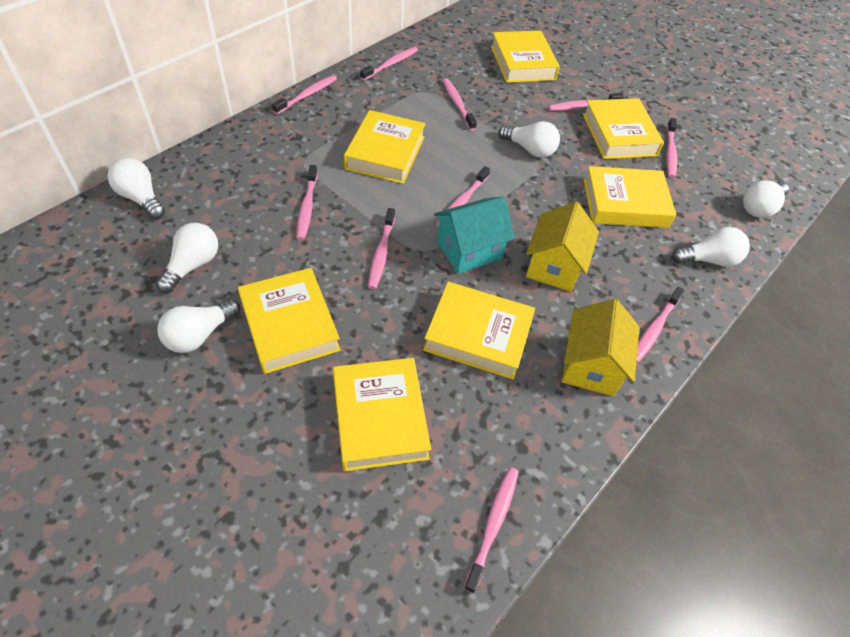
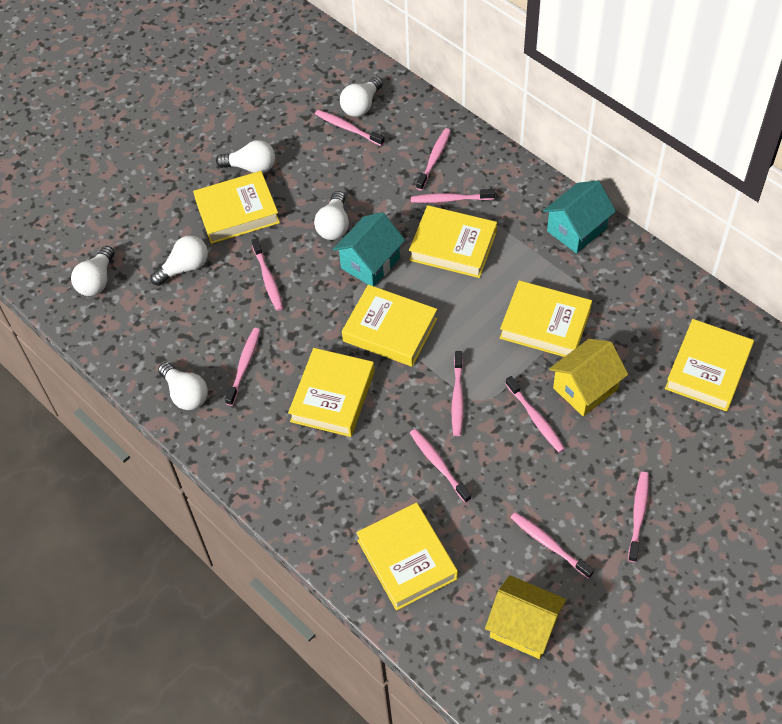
turquoise house: 1 -> 2

